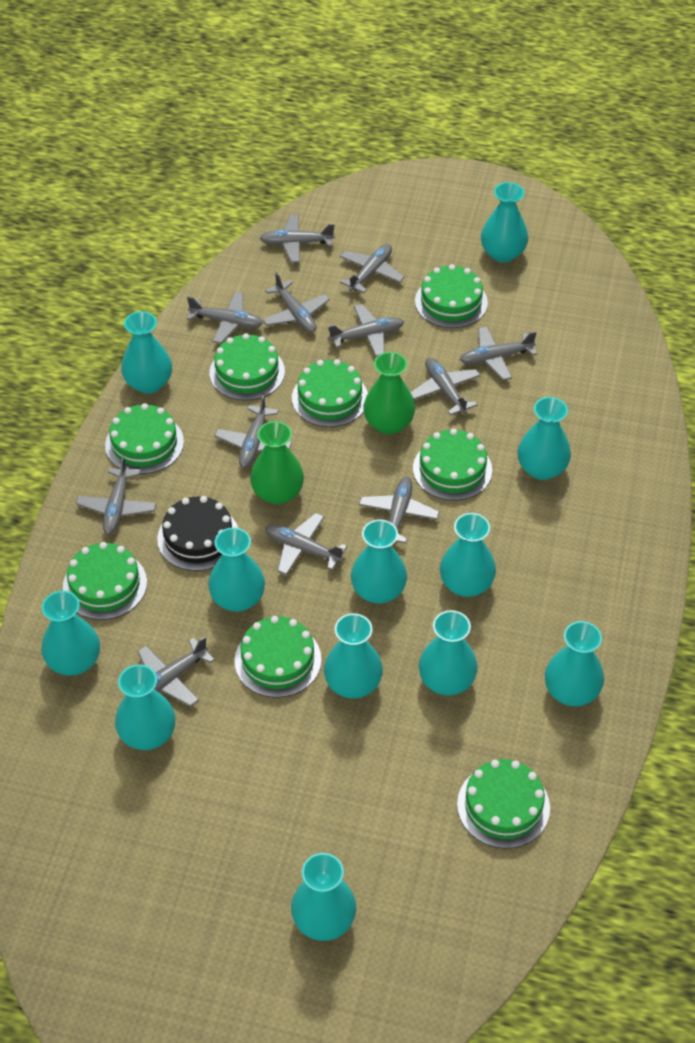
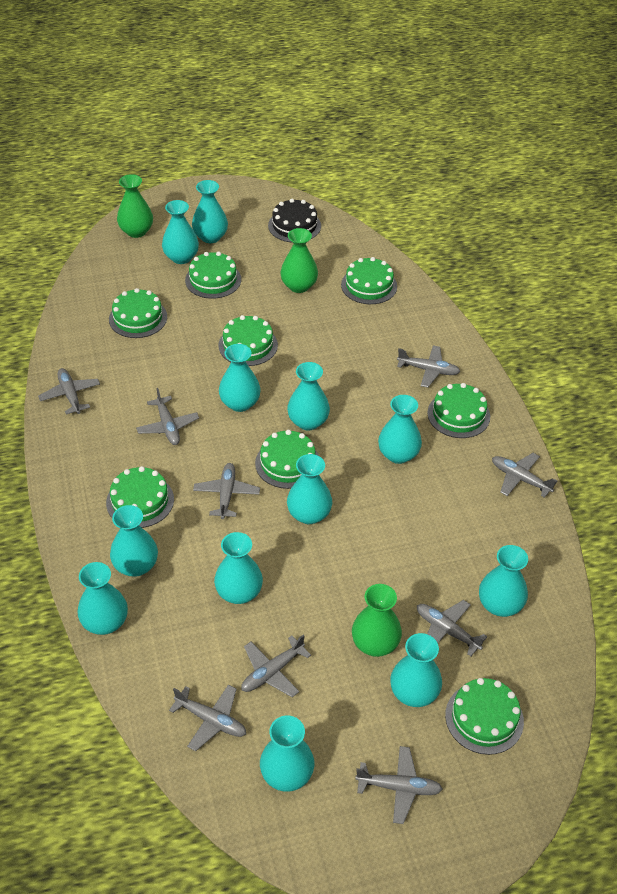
green vase: 2 -> 3
grey plane: 12 -> 9

